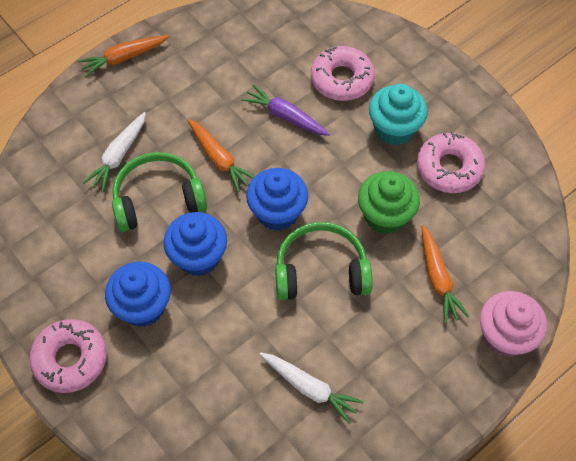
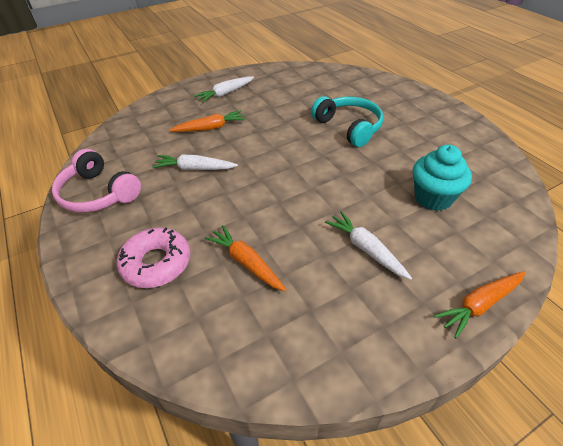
blue cupcake: 3 -> 0
green cupcake: 1 -> 0
green headphones: 2 -> 0
pink cupcake: 1 -> 0
pink donut: 3 -> 1
pink headphones: 0 -> 1
purple carrot: 1 -> 0
turquoise headphones: 0 -> 1
white carrot: 2 -> 3

